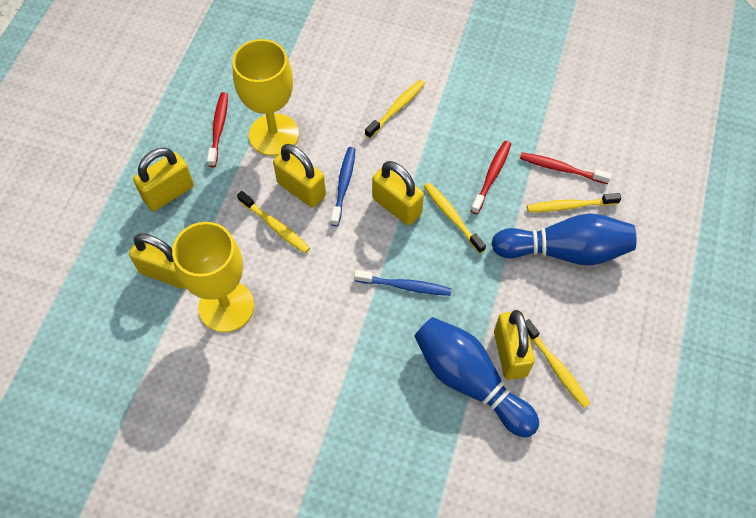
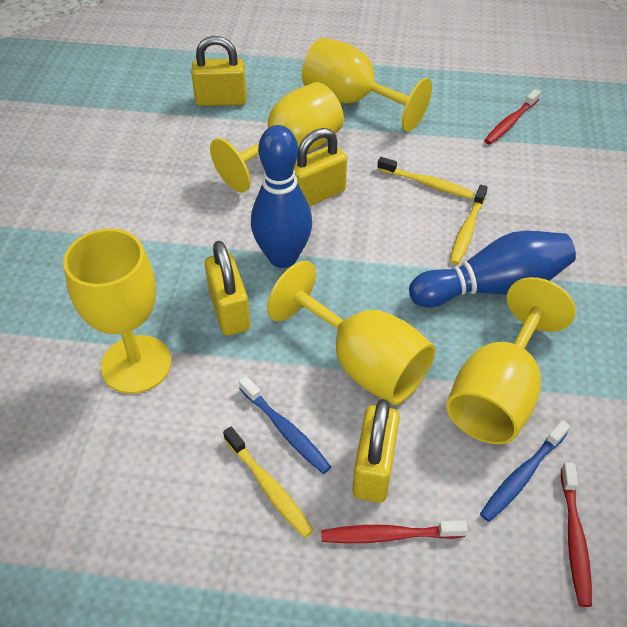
yellow goblet: 2 -> 5
yellow padlock: 5 -> 4
yellow toothbrush: 5 -> 3

